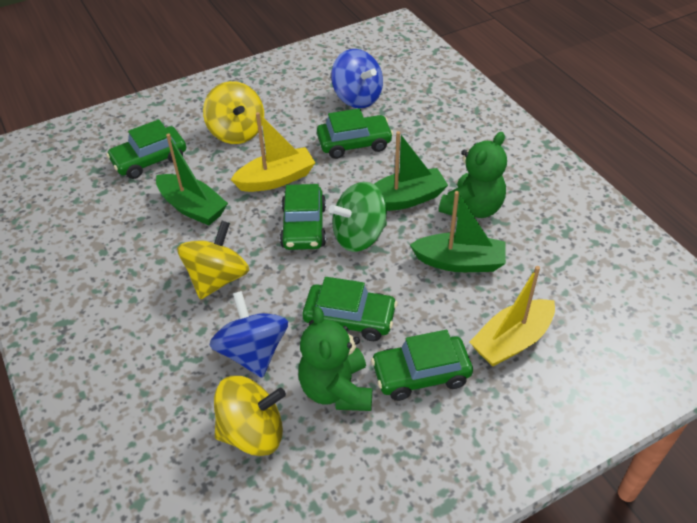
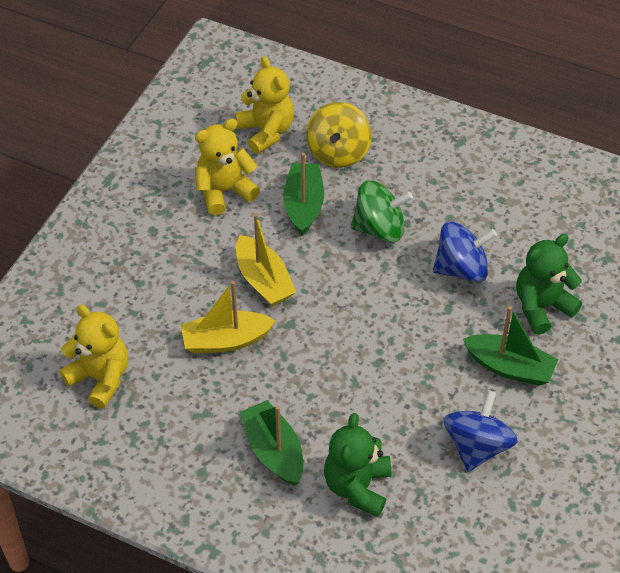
green car: 5 -> 0
yellow spinning top: 3 -> 1
yellow teddy bear: 0 -> 3

